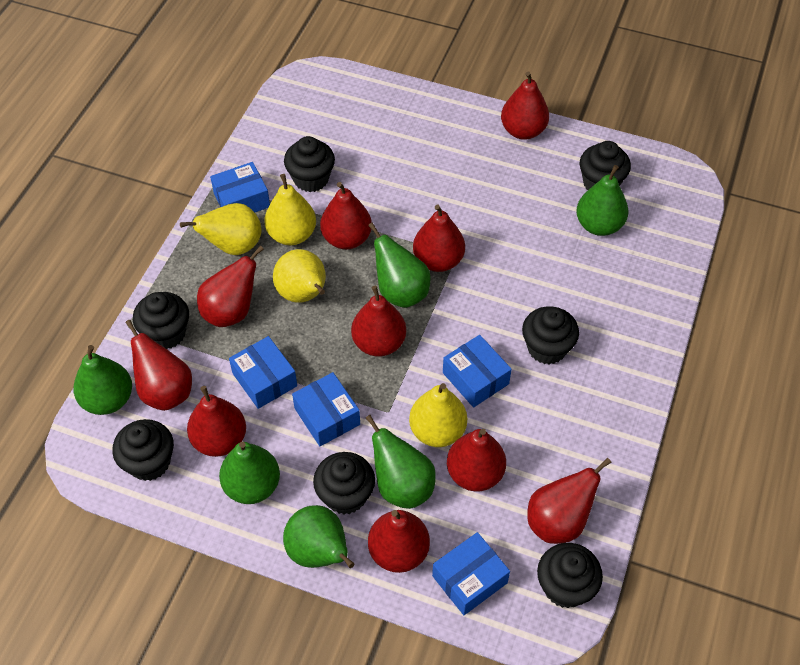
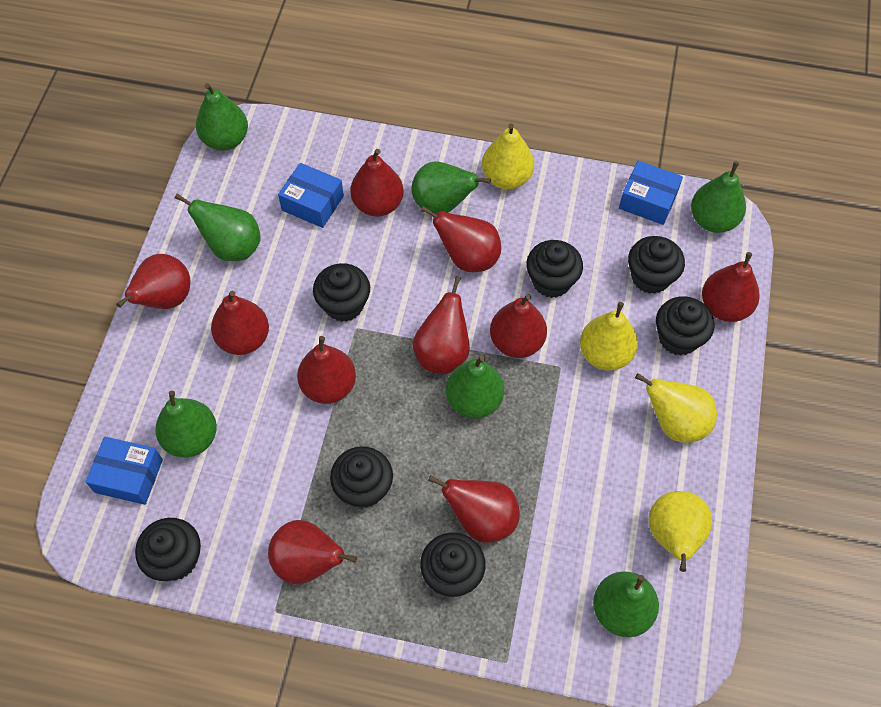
blue box: 5 -> 3
green pear: 6 -> 7

